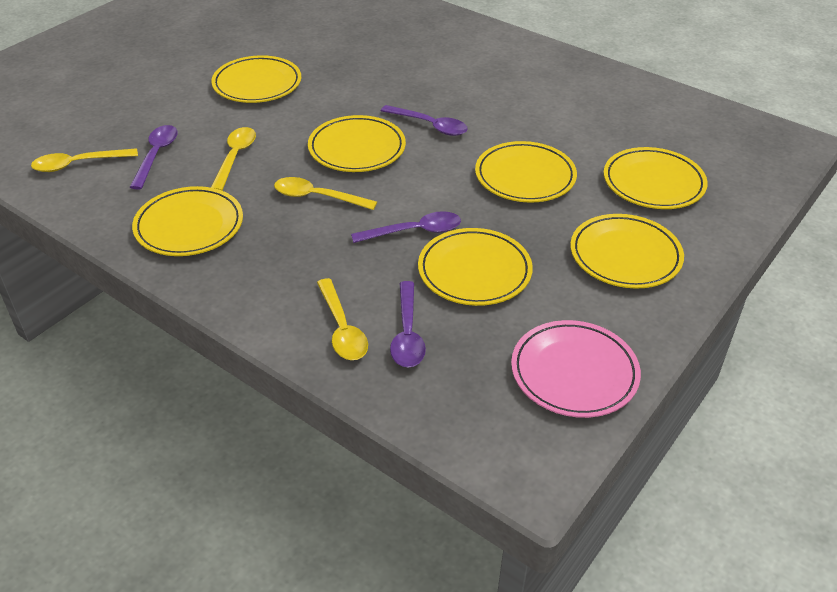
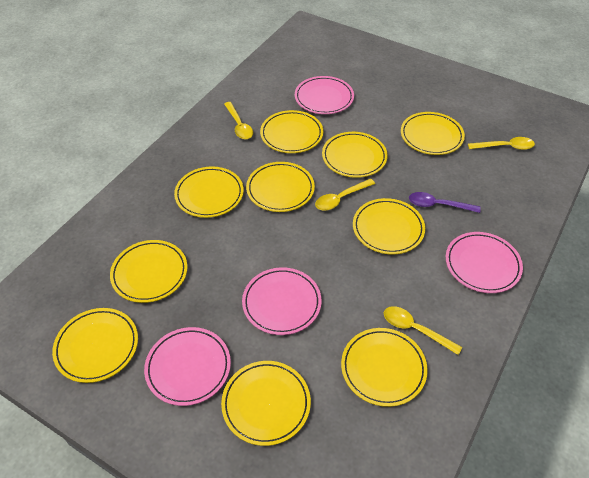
pink plate: 1 -> 4
purple spoon: 4 -> 1
yellow plate: 7 -> 10

